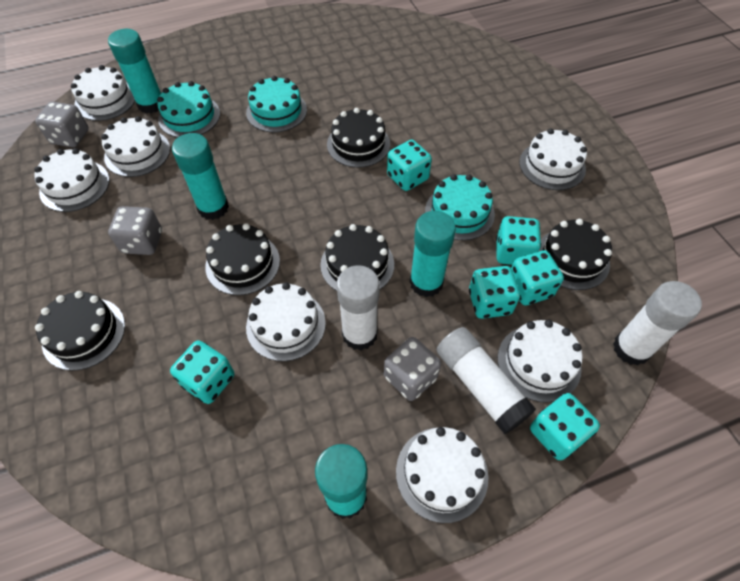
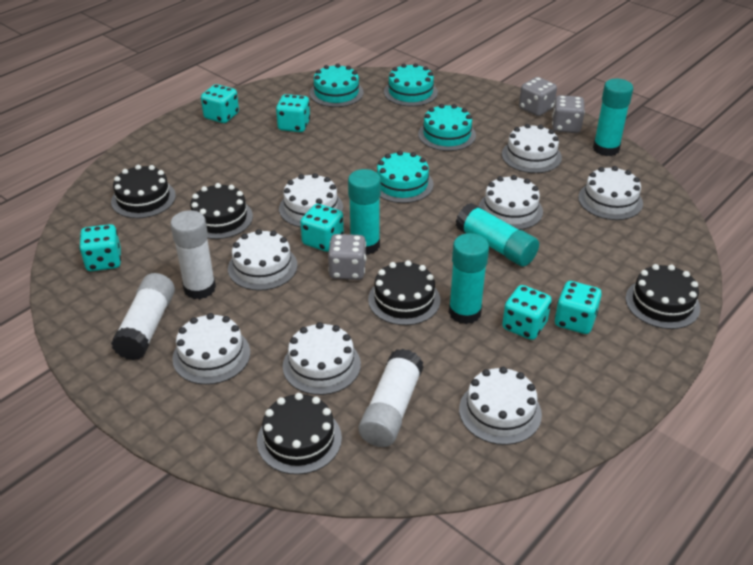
turquoise cake: 3 -> 4
white cake: 7 -> 8

